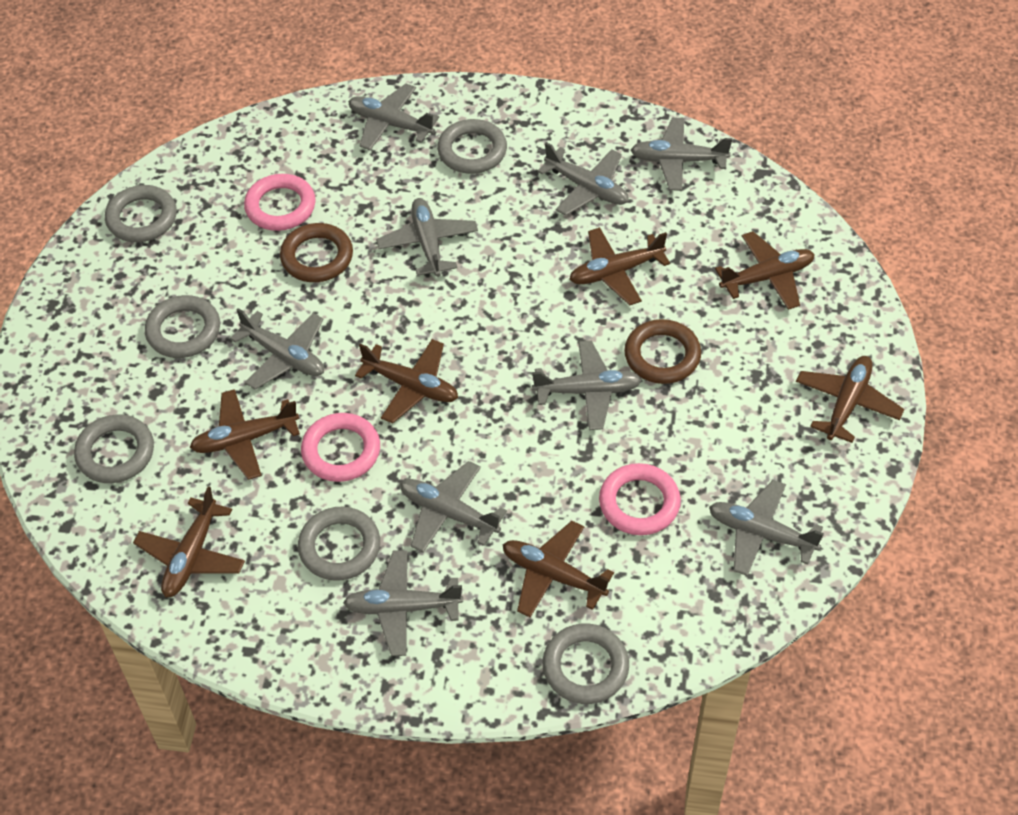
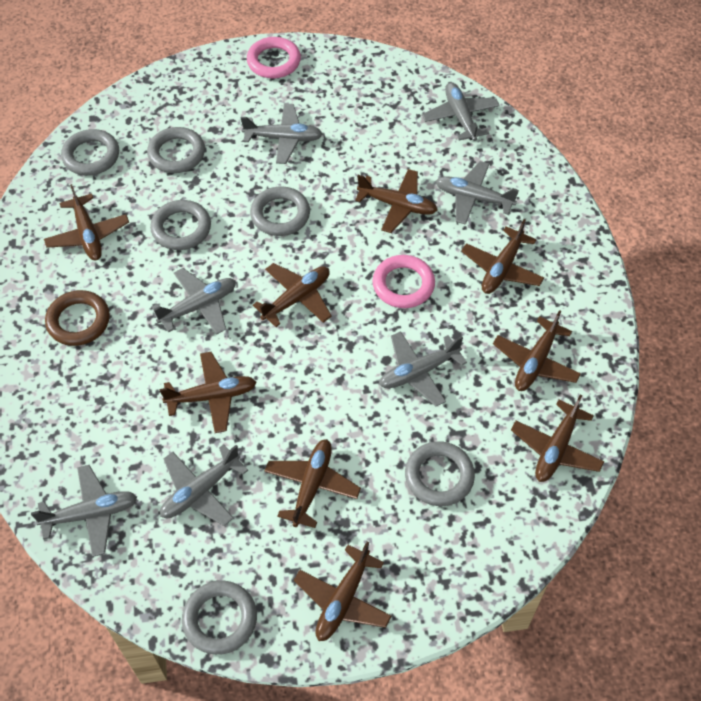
brown plane: 7 -> 9
brown ring: 2 -> 1
grey plane: 9 -> 7
pink ring: 3 -> 2

